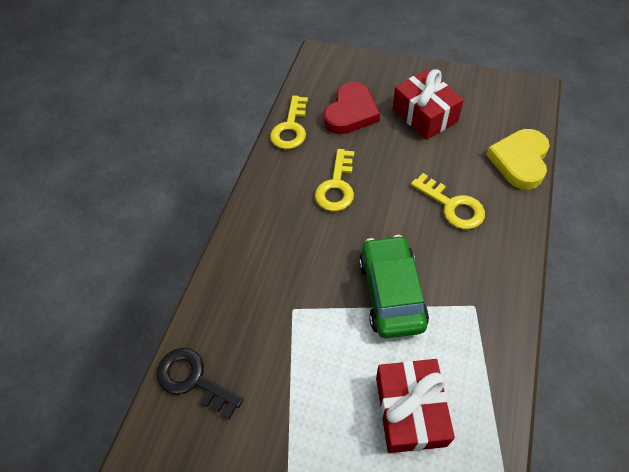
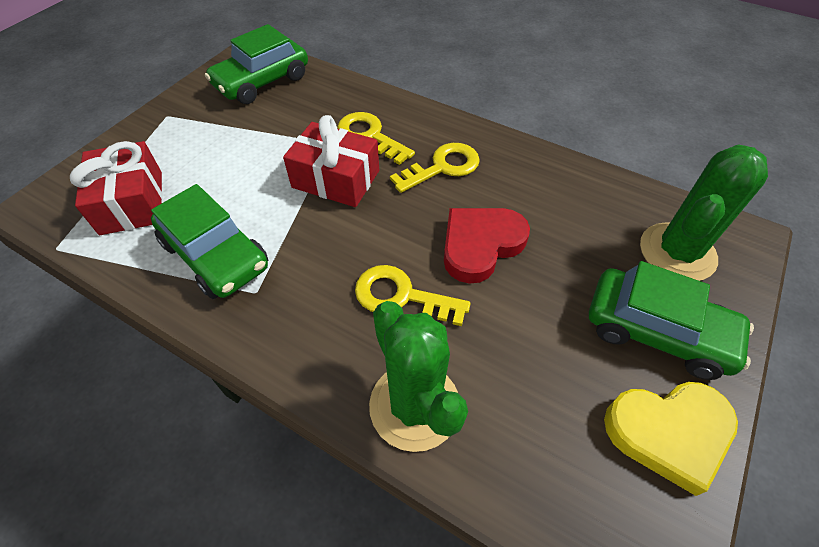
black key: 1 -> 0
green cactus: 0 -> 2
green car: 1 -> 3

